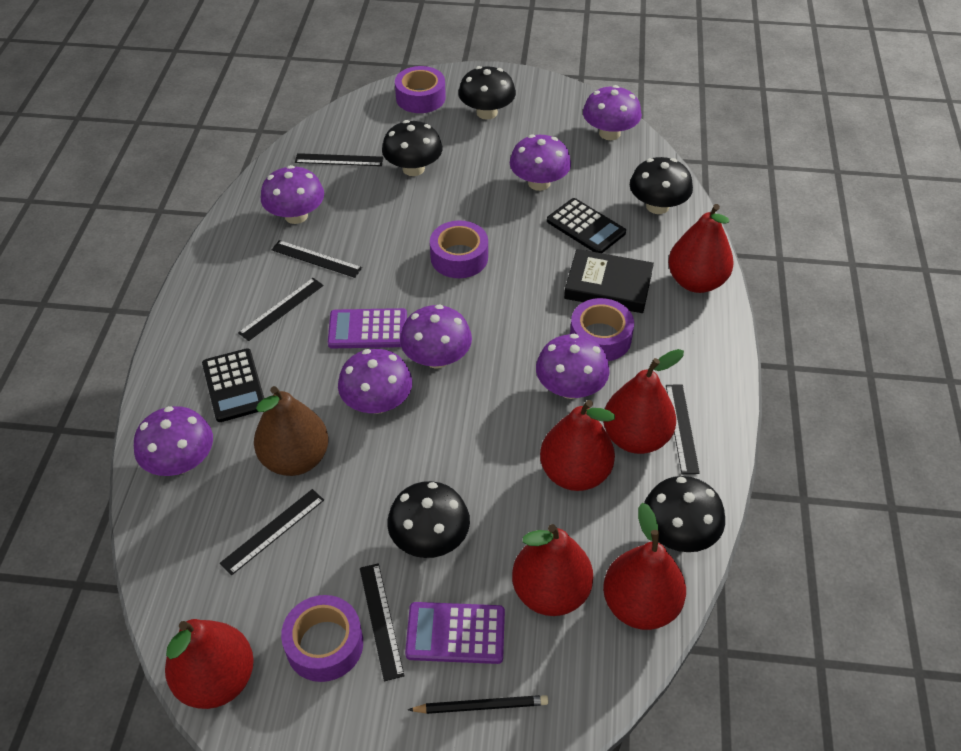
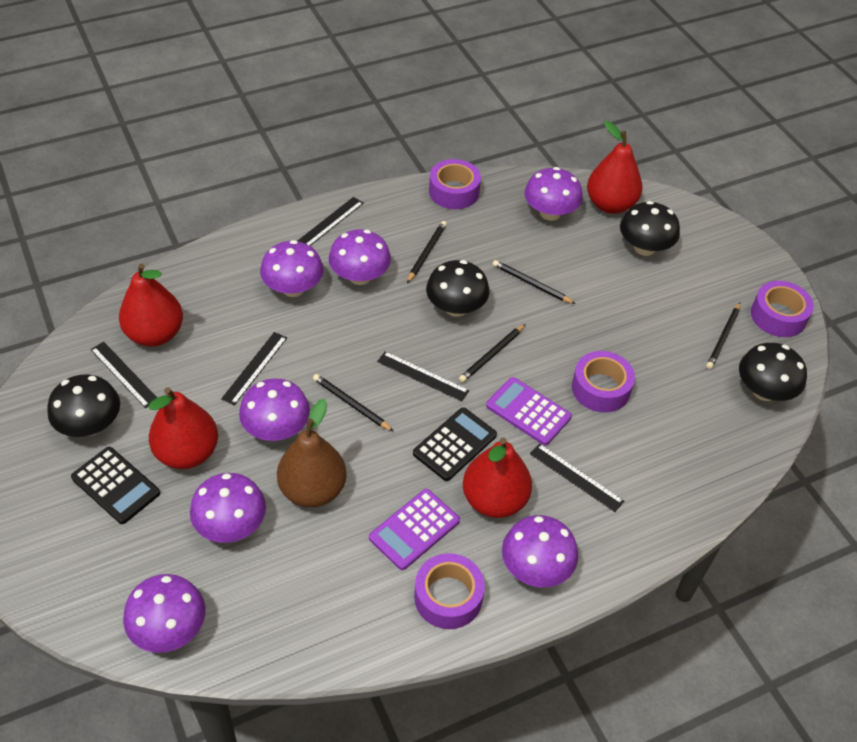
black book: 1 -> 0
black mushroom: 5 -> 4
black pencil: 1 -> 5
black ruler: 6 -> 5
red pear: 6 -> 4

